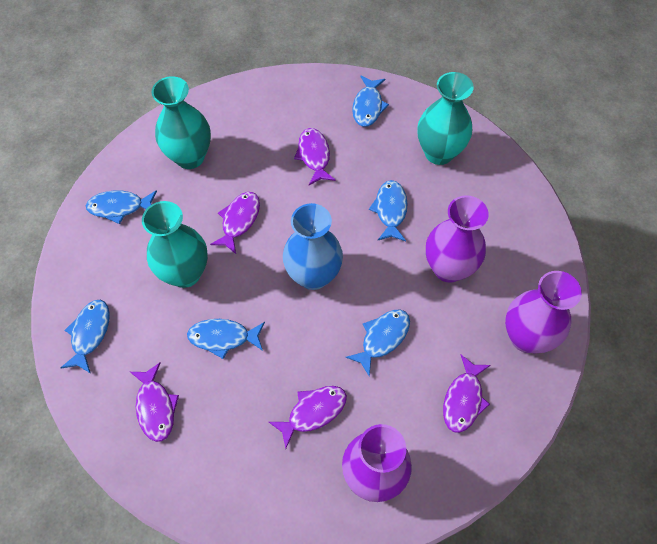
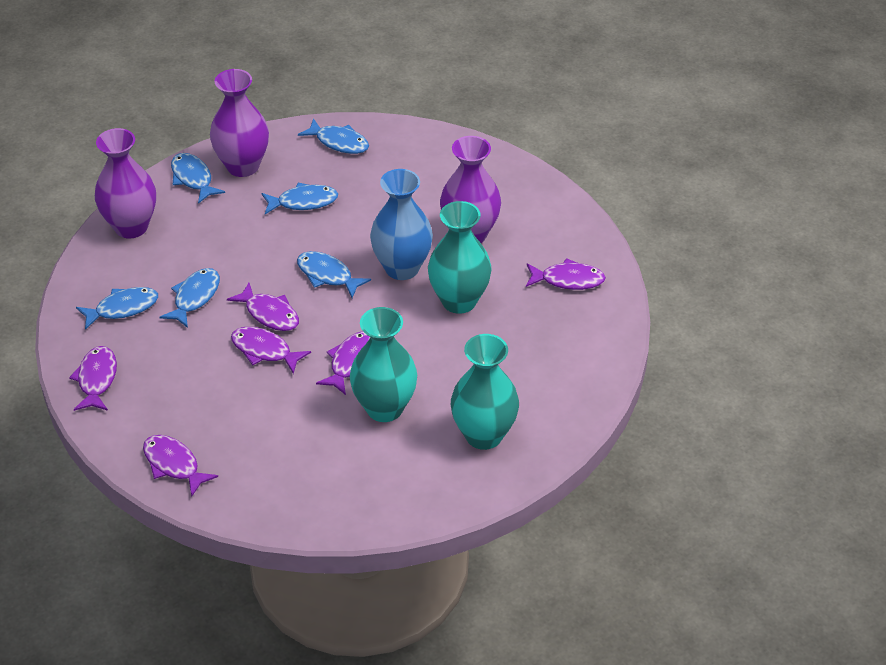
purple fish: 5 -> 6

